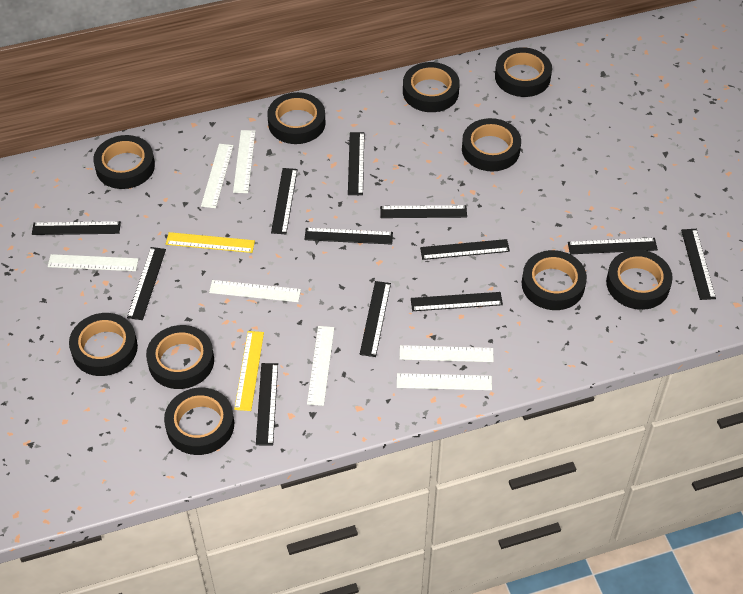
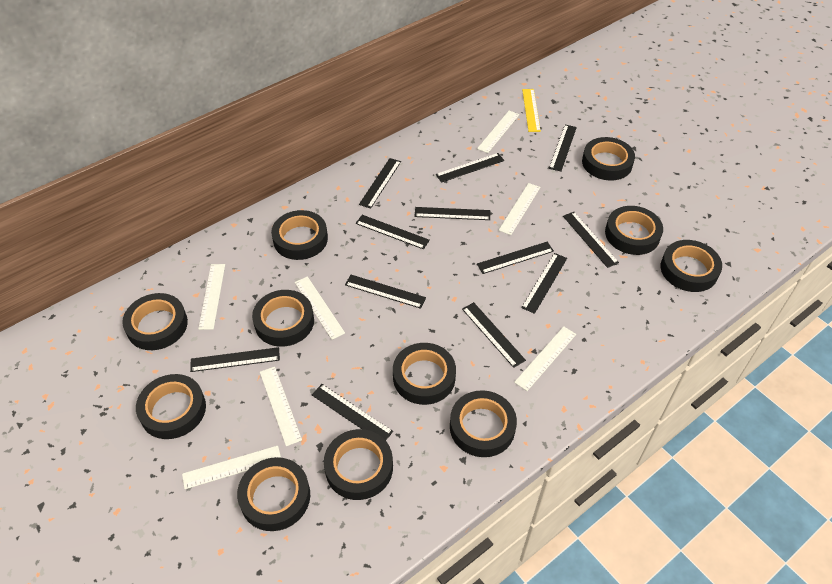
black tape: 10 -> 11
yellow ruler: 2 -> 1

